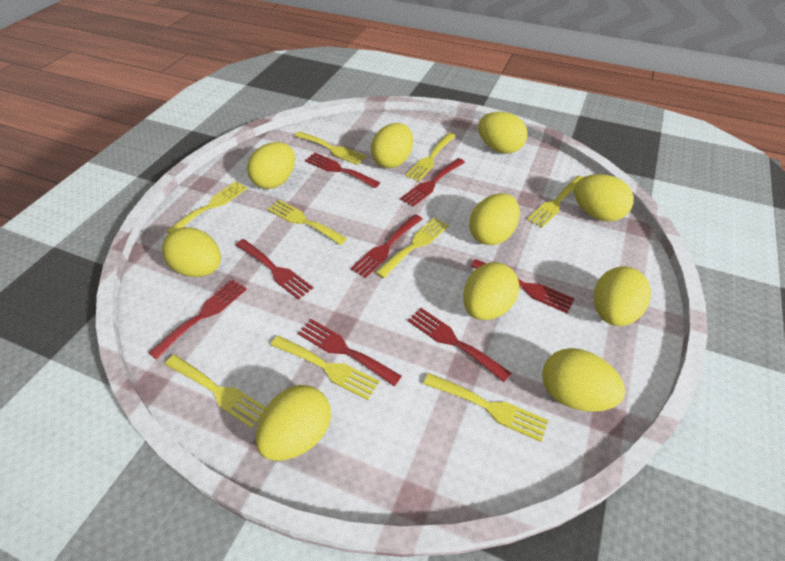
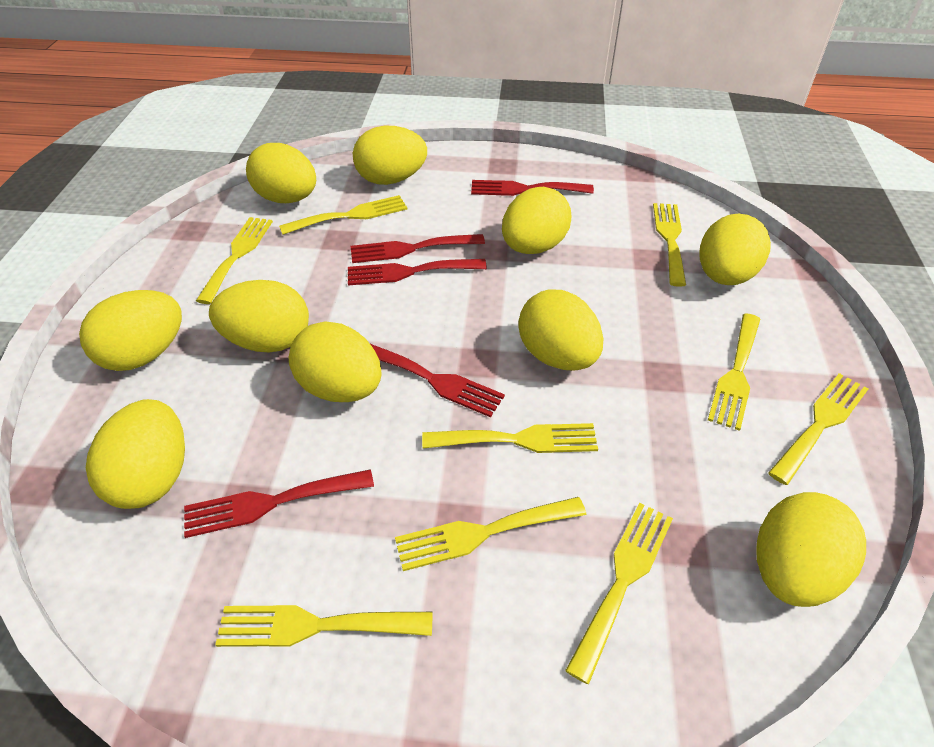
red fork: 8 -> 5

